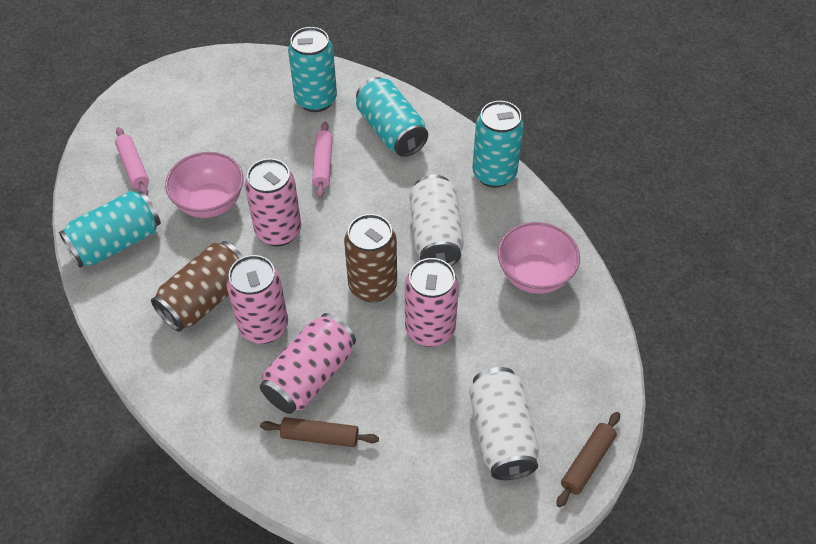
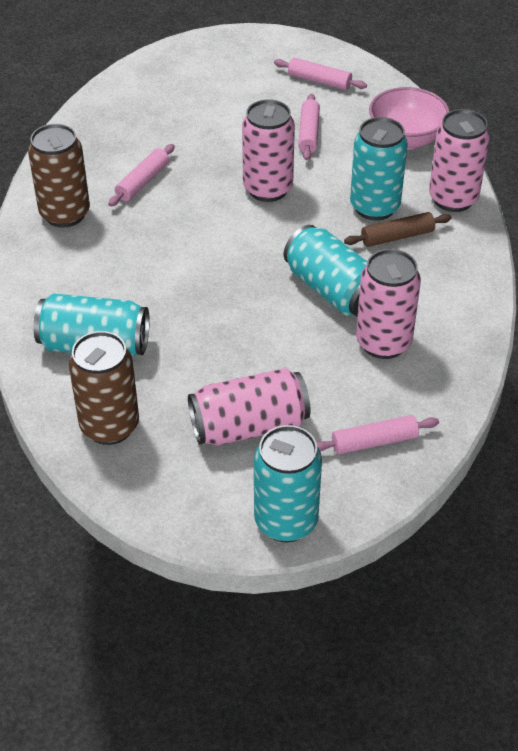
brown rolling pin: 2 -> 1
pink bowl: 2 -> 1
pink rolling pin: 2 -> 4
white can: 2 -> 0

